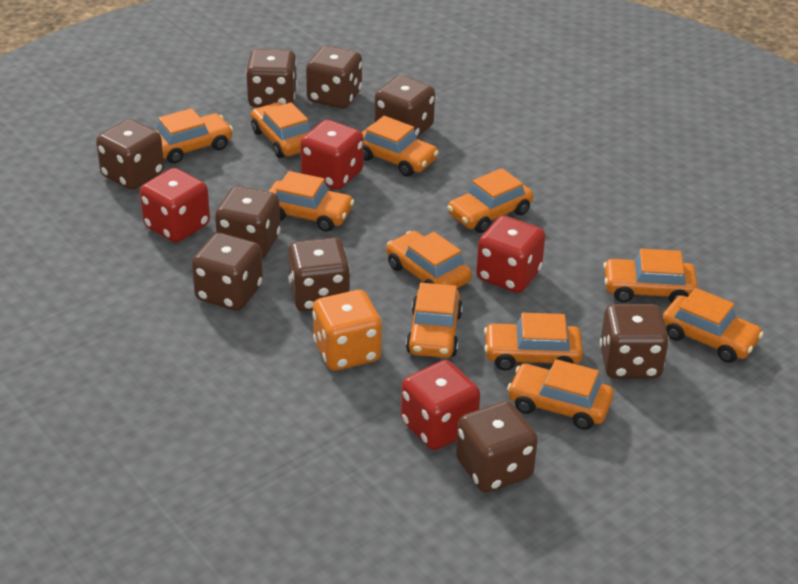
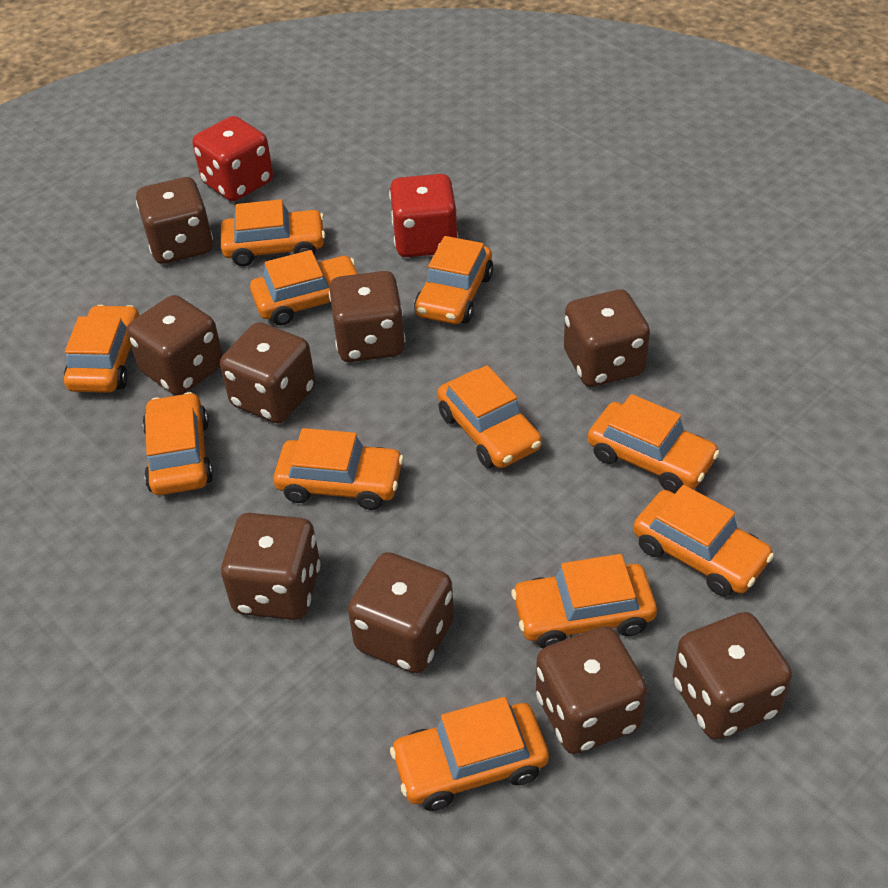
orange dice: 1 -> 0
red dice: 4 -> 2

